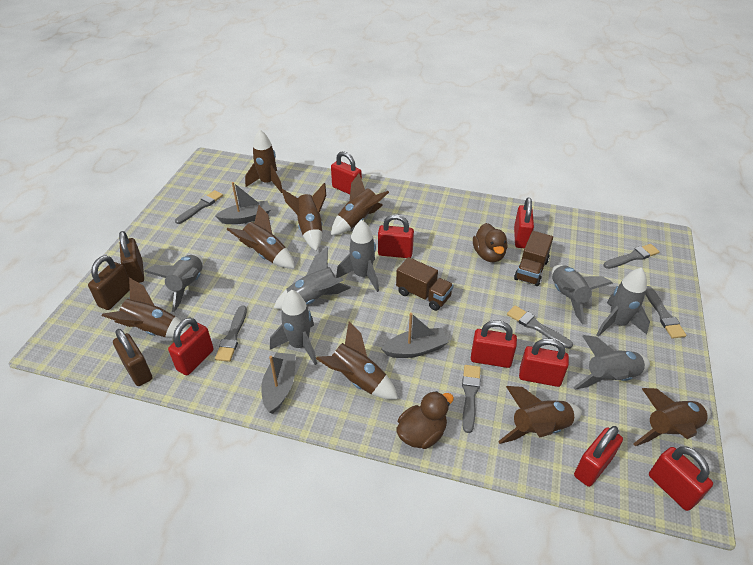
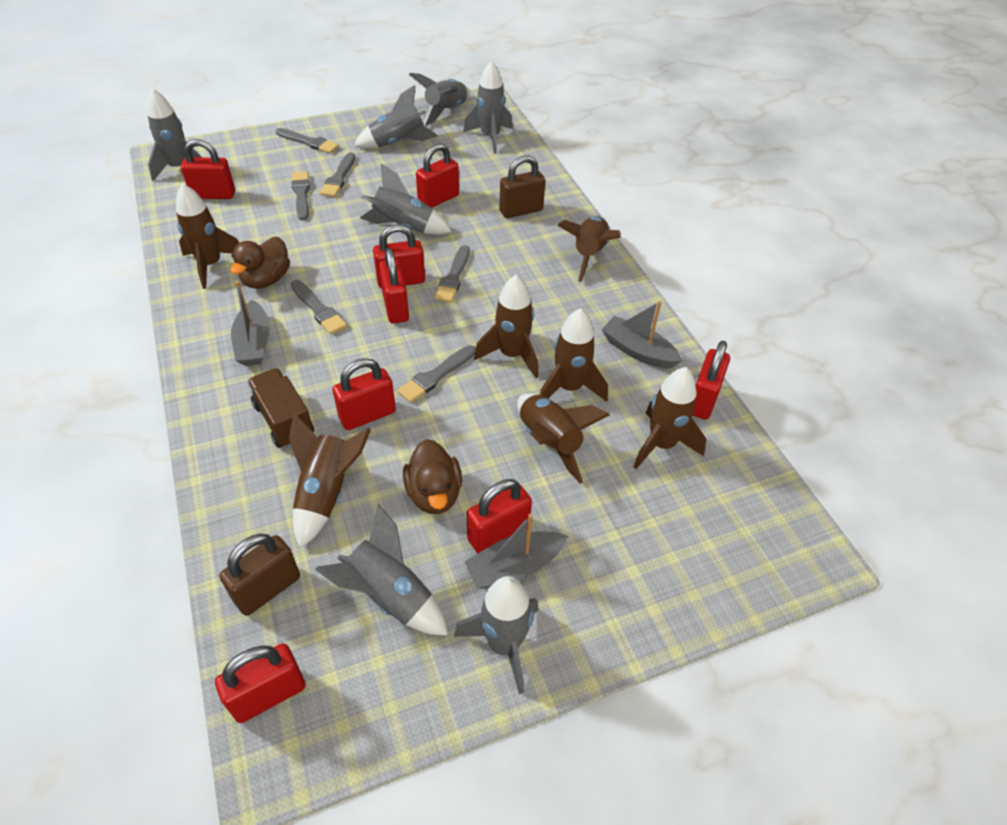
brown padlock: 3 -> 2
brown rocket: 8 -> 7
brown truck: 2 -> 1

